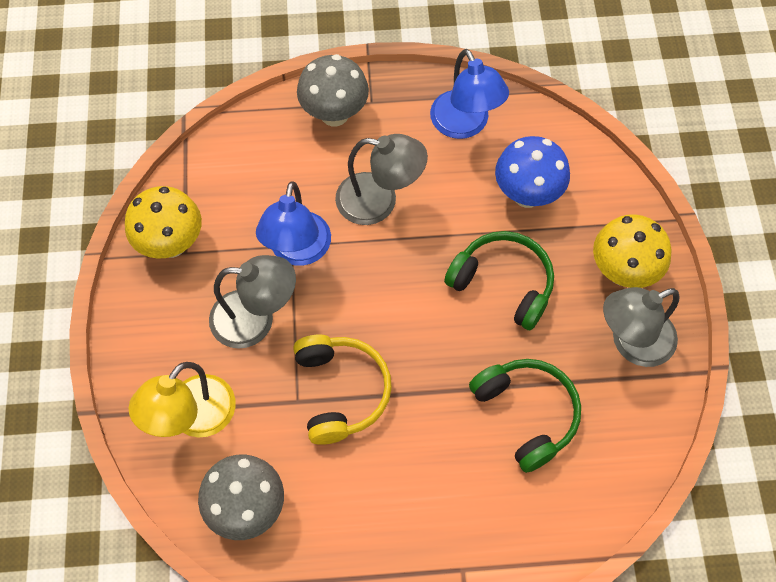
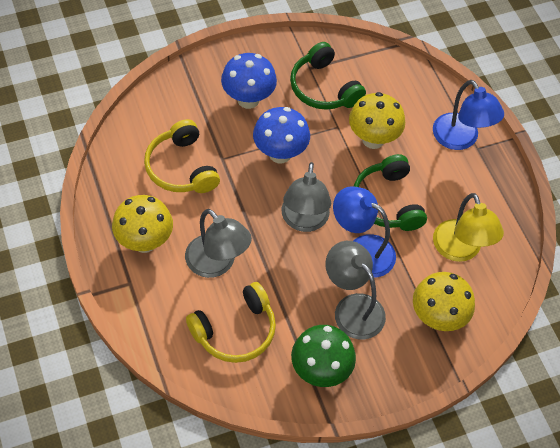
blue mushroom: 1 -> 2
green mushroom: 0 -> 1
grey mushroom: 2 -> 0
yellow headphones: 1 -> 2
yellow mushroom: 2 -> 3

